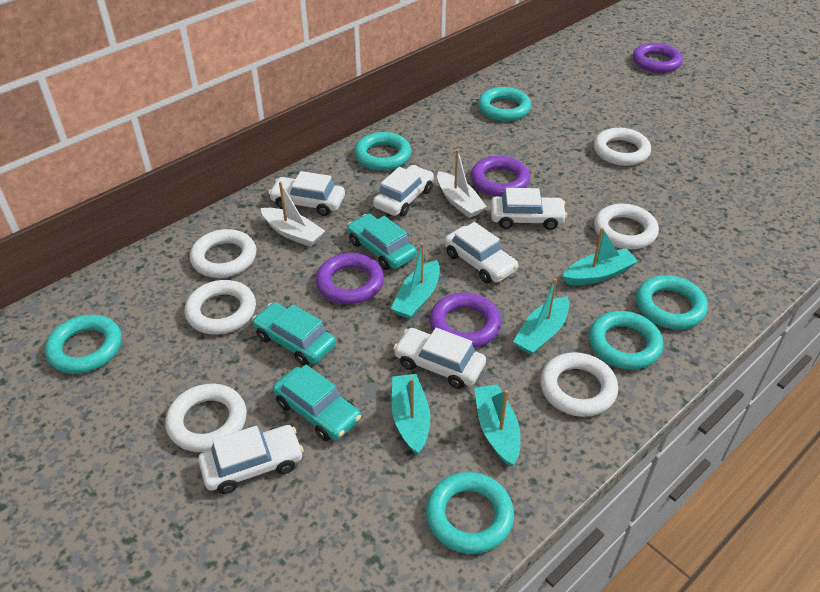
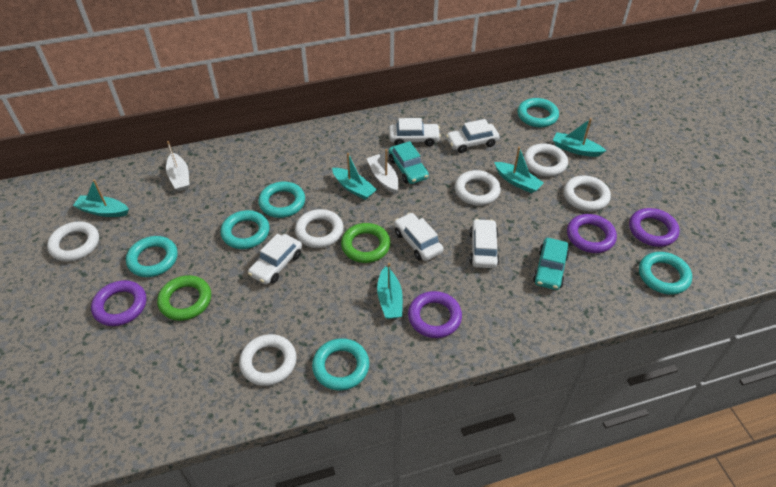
green ring: 0 -> 2
turquoise car: 3 -> 2
white car: 6 -> 5

